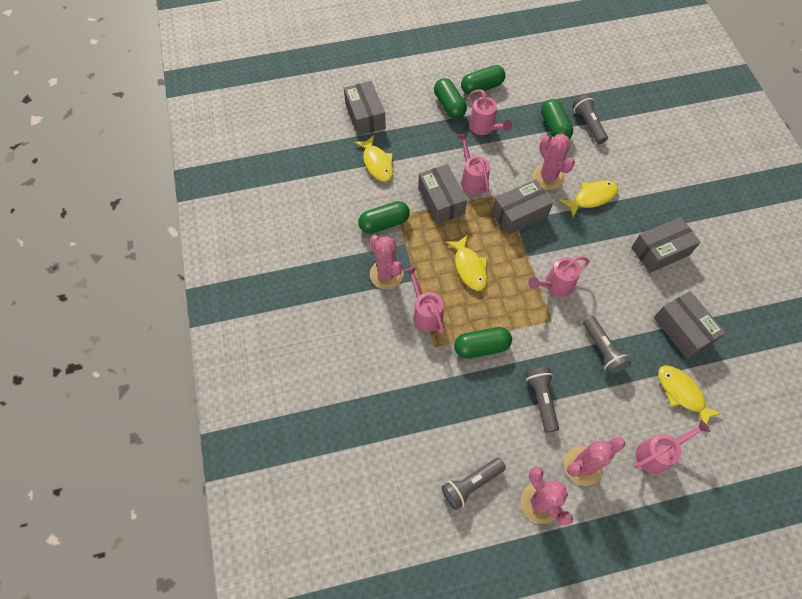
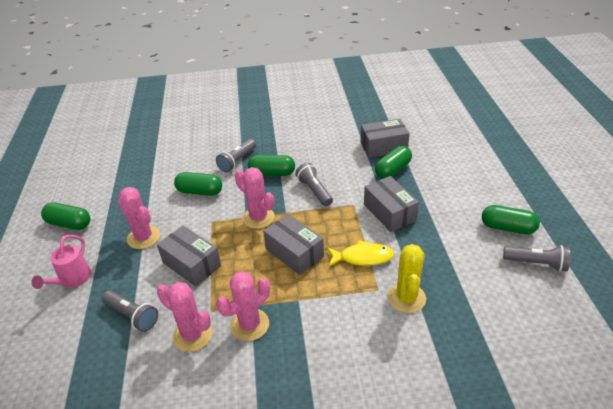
grey box: 5 -> 4
pink watering can: 5 -> 1
yellow cactus: 0 -> 1
yellow fish: 4 -> 1

